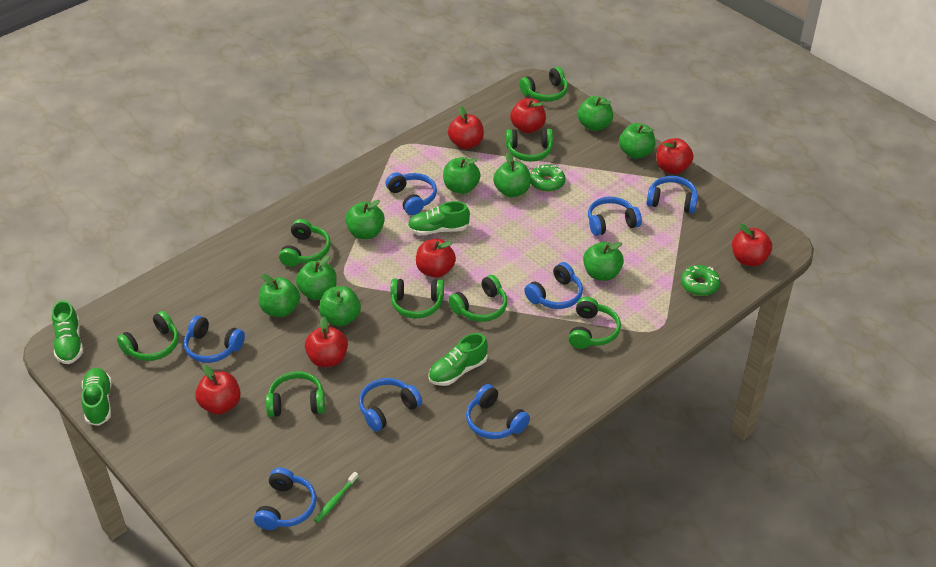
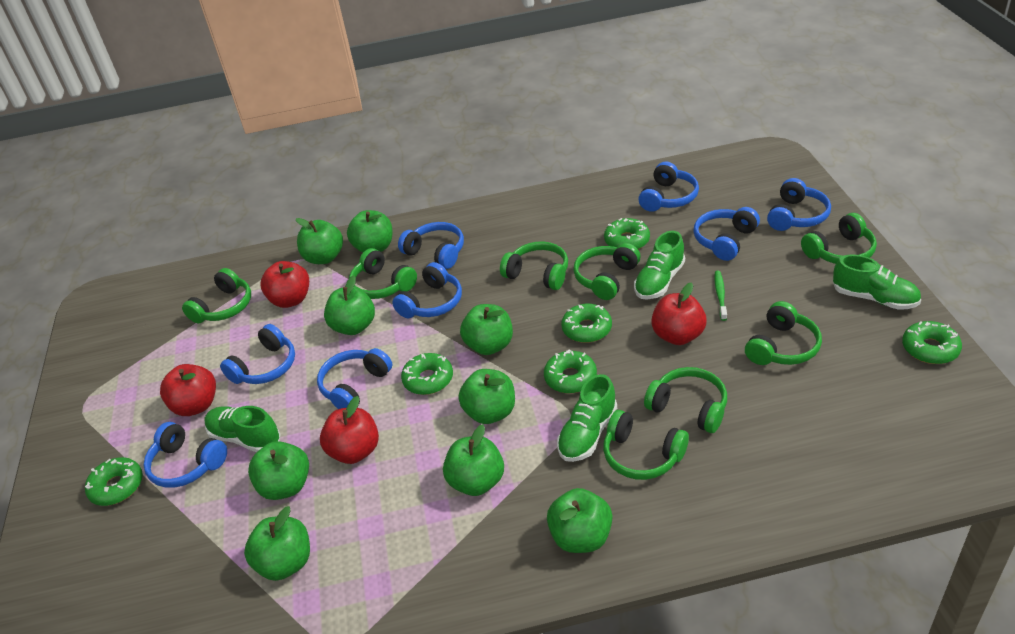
green donut: 2 -> 6
red apple: 7 -> 4

